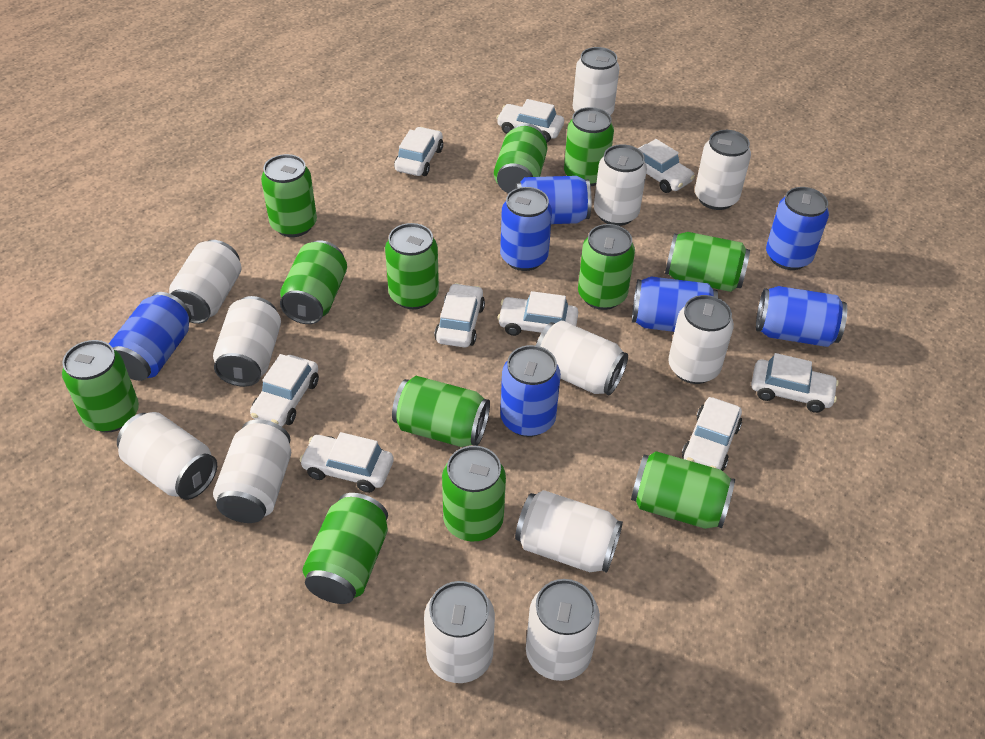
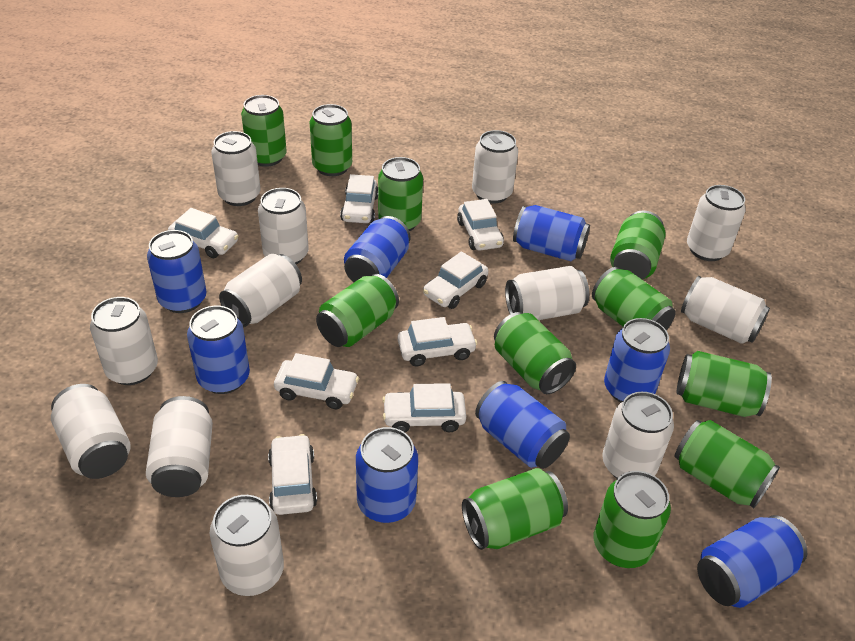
blue can: 7 -> 8
green can: 12 -> 11
white car: 9 -> 8

